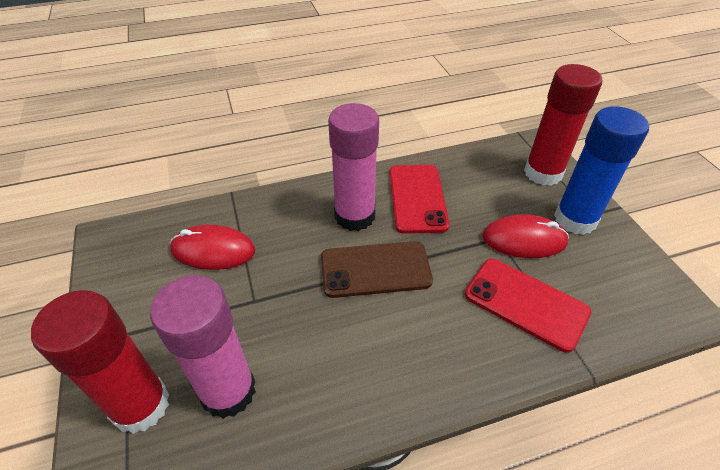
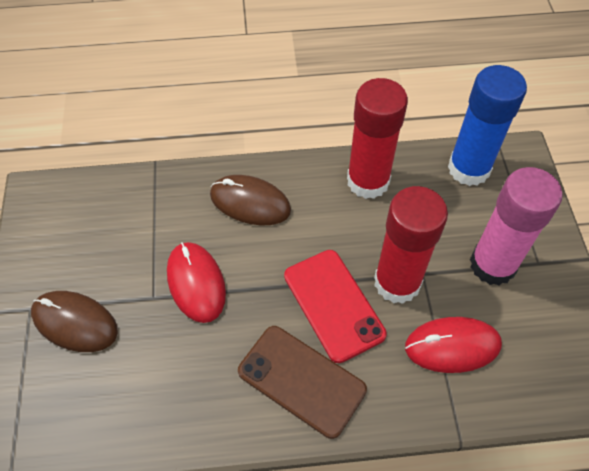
brown mouse: 0 -> 2
pink glue stick: 2 -> 1
red phone: 2 -> 1

